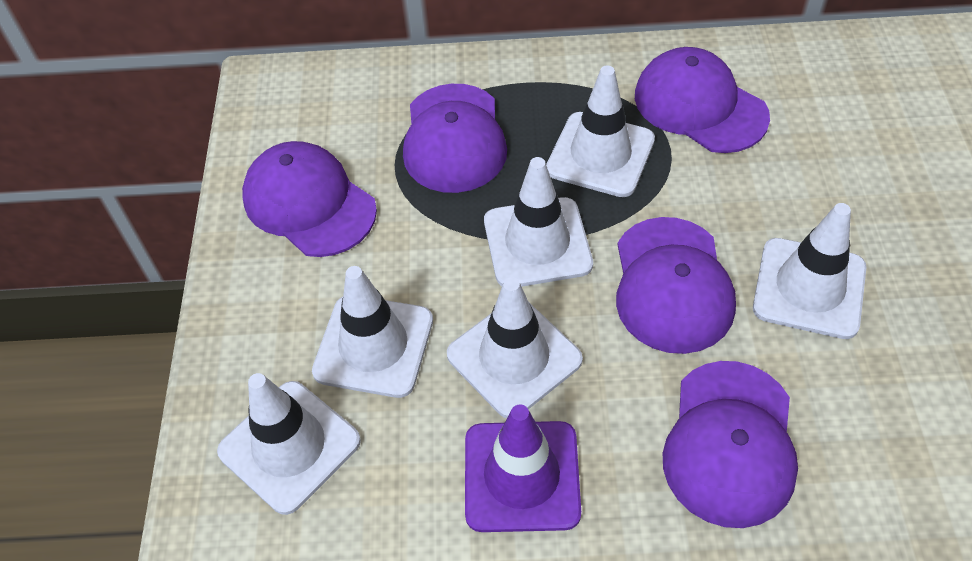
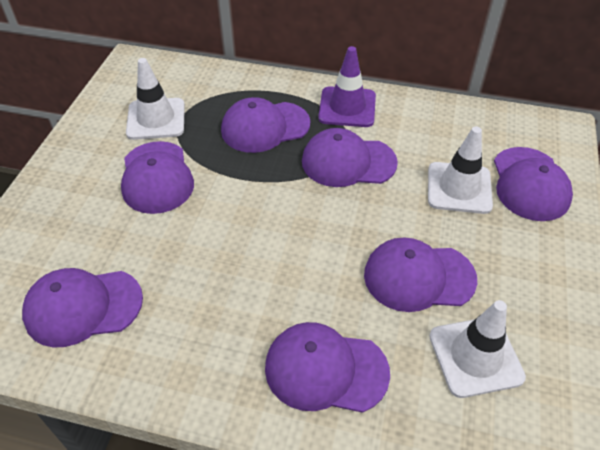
purple cap: 5 -> 7
white traffic cone: 6 -> 3

